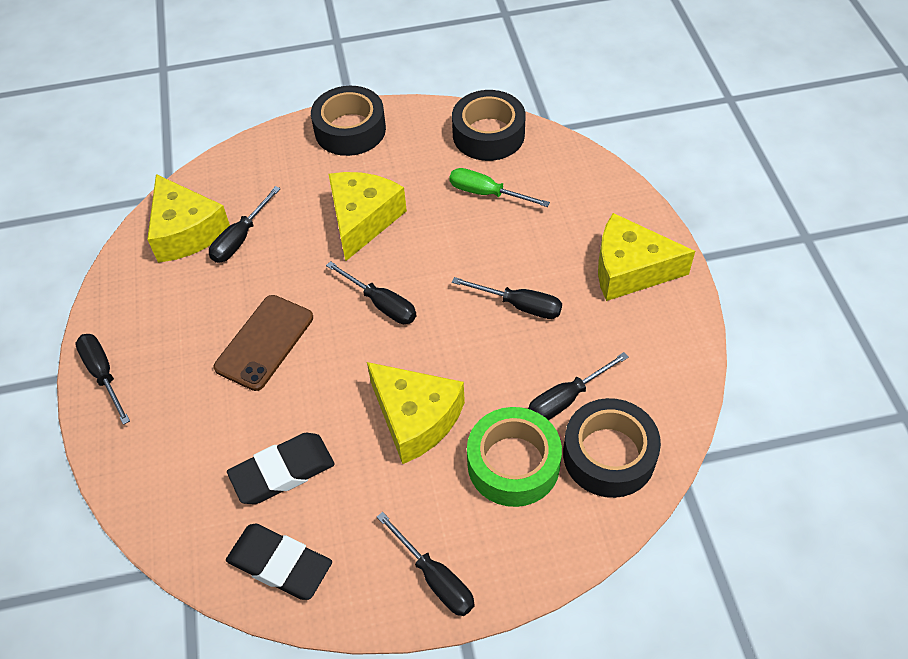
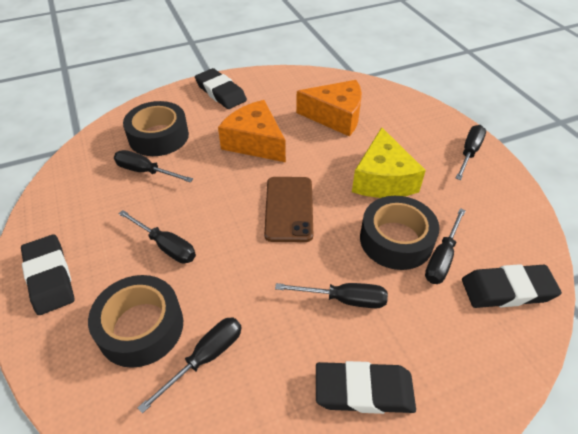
black eraser: 2 -> 4
green screwdriver: 1 -> 0
green tape: 1 -> 0
orange cheese: 0 -> 2
yellow cheese: 4 -> 1

